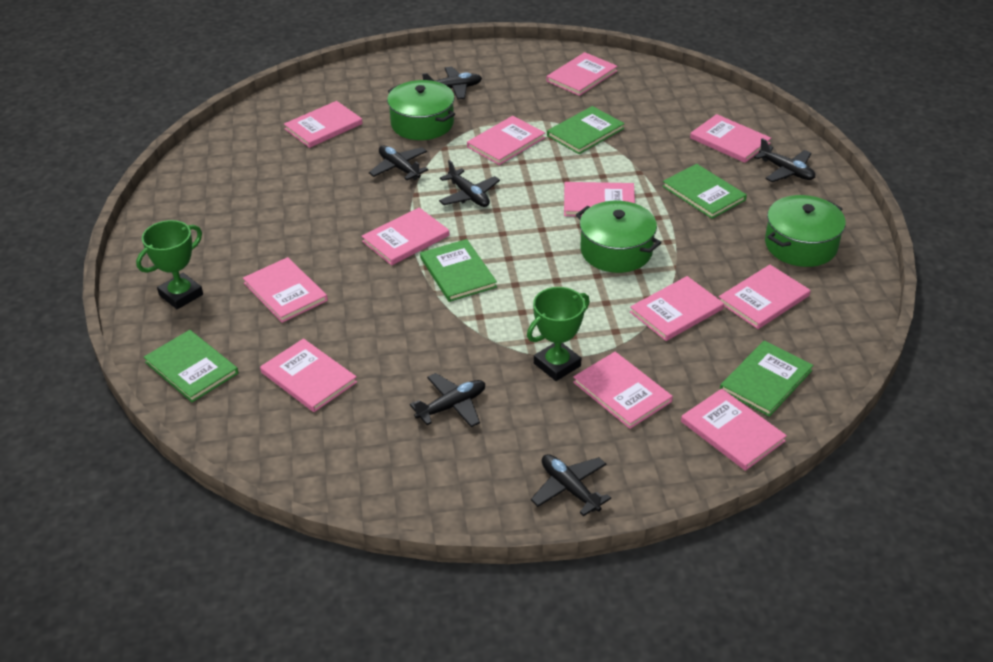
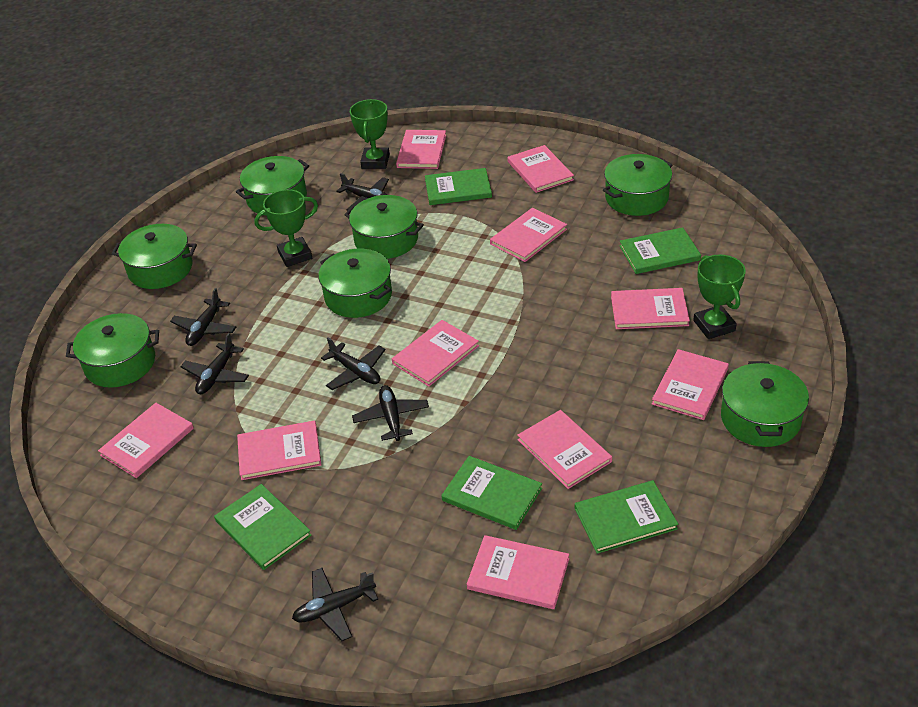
green pot: 3 -> 7
green trophy: 2 -> 3
pink book: 12 -> 10

